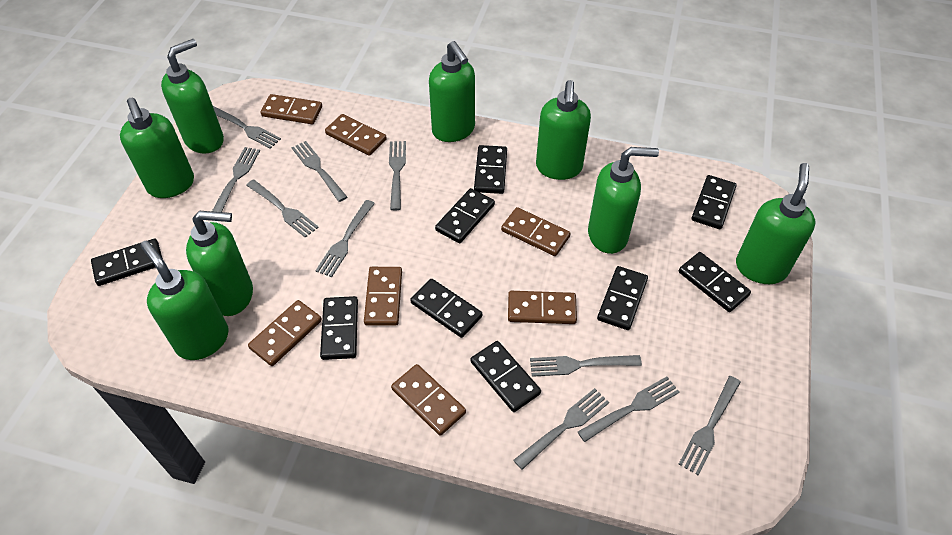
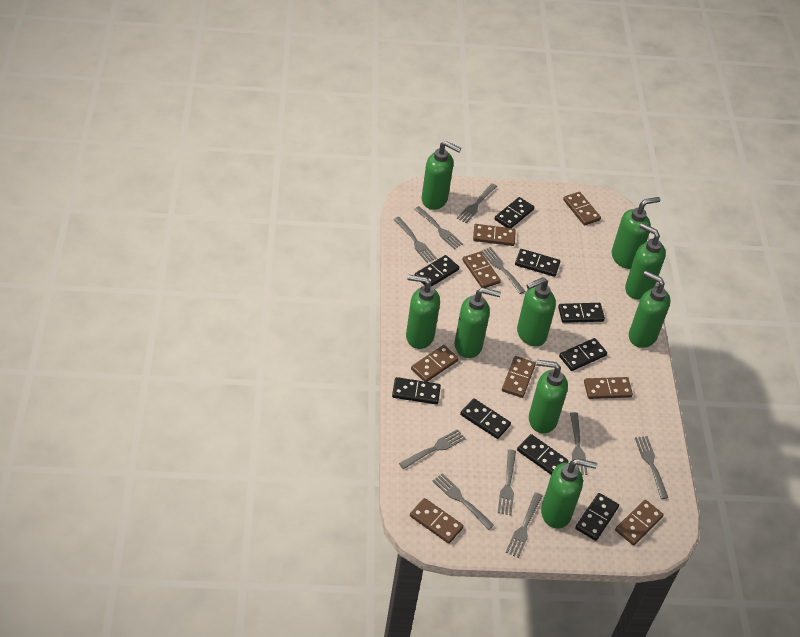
brown domino: 7 -> 8
green soap dispenser: 8 -> 9

